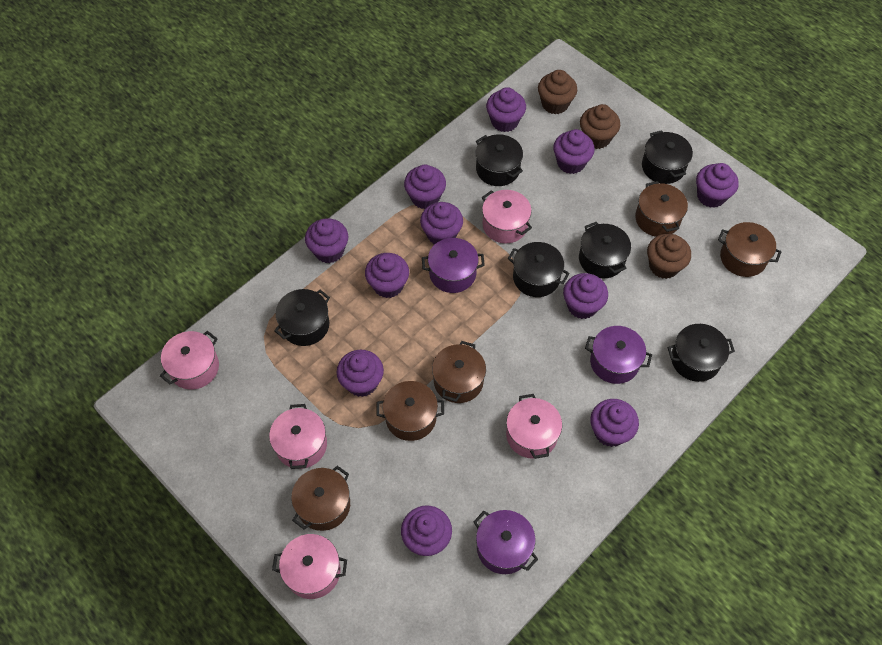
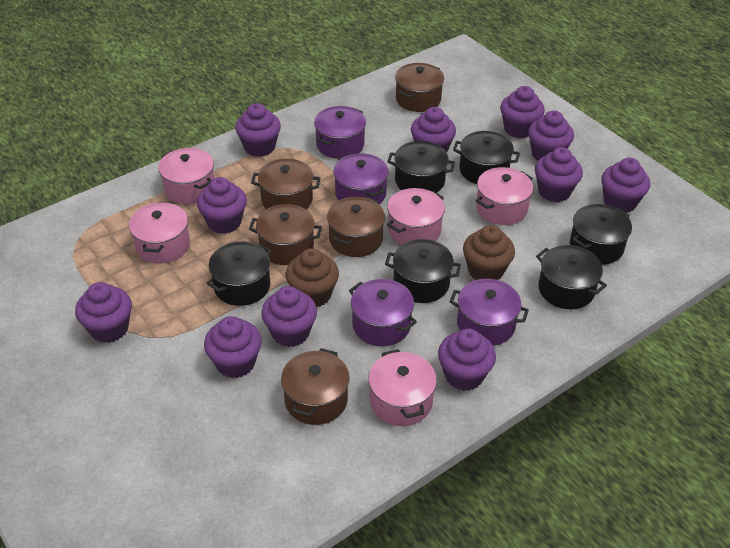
brown cupcake: 3 -> 2
purple pot: 3 -> 4

